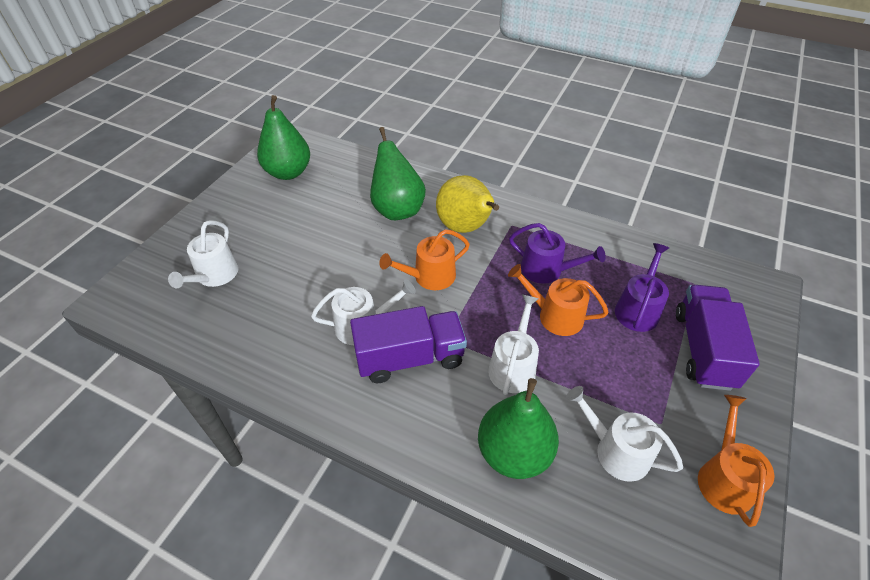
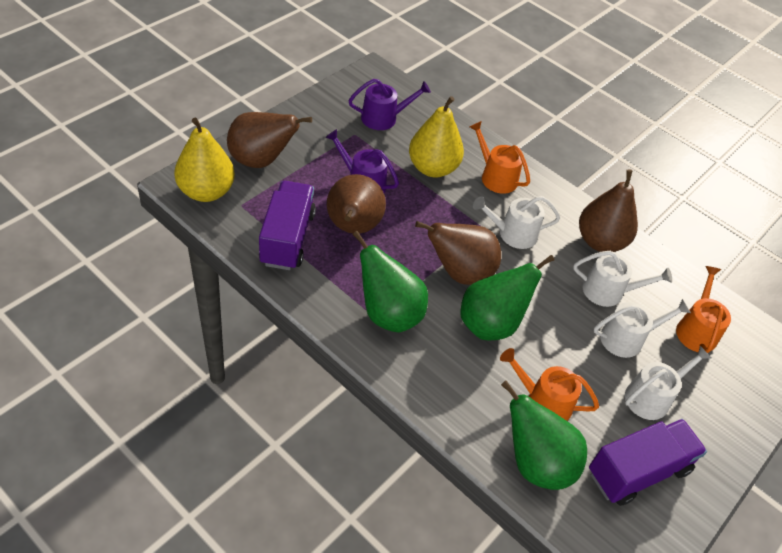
brown pear: 0 -> 4
yellow pear: 1 -> 2

